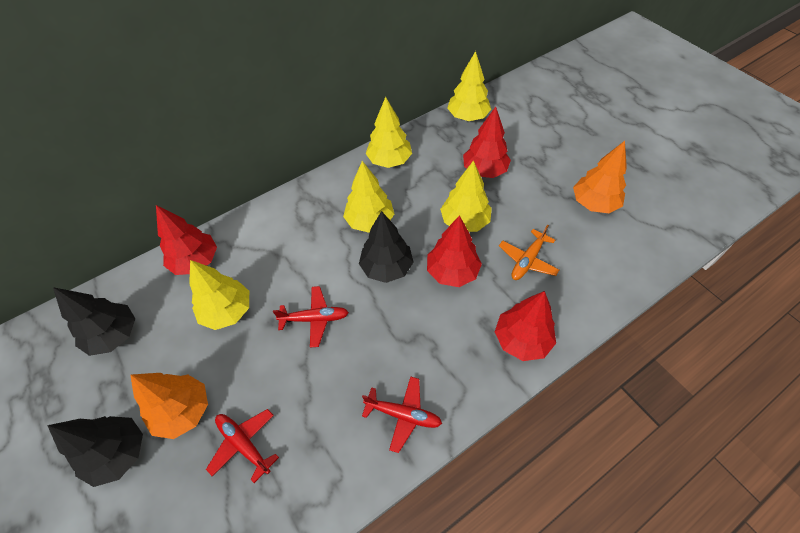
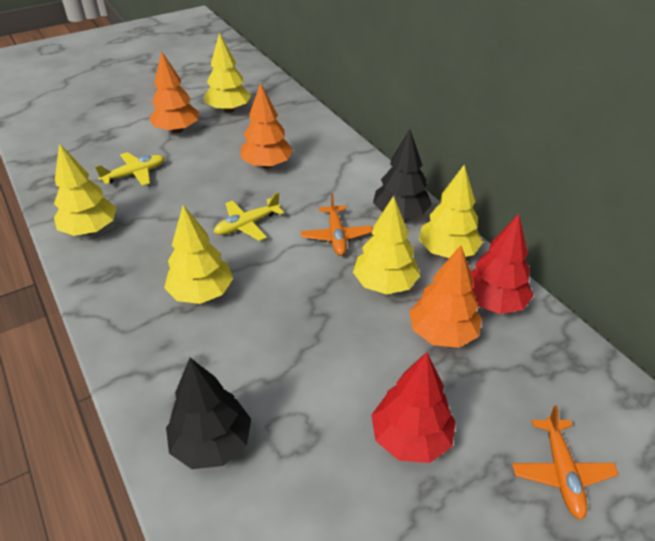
black tree: 3 -> 2
orange plane: 1 -> 2
orange tree: 2 -> 3
red plane: 3 -> 0
red tree: 4 -> 2
yellow plane: 0 -> 2

